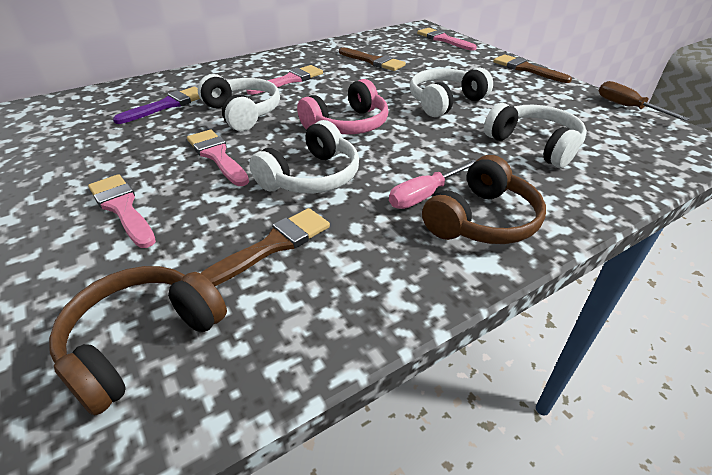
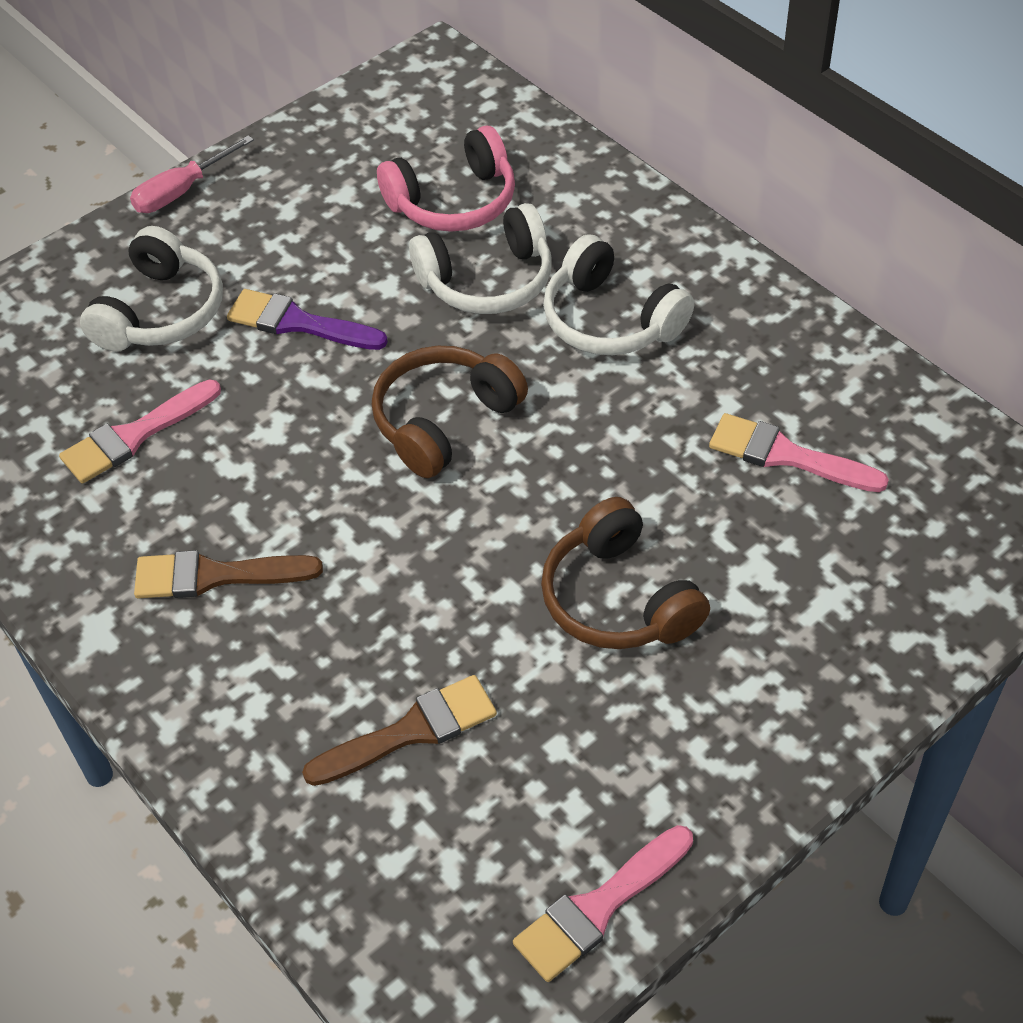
brown brush: 3 -> 2
brown screwdriver: 1 -> 0
pink brush: 4 -> 3
white headphones: 4 -> 3

